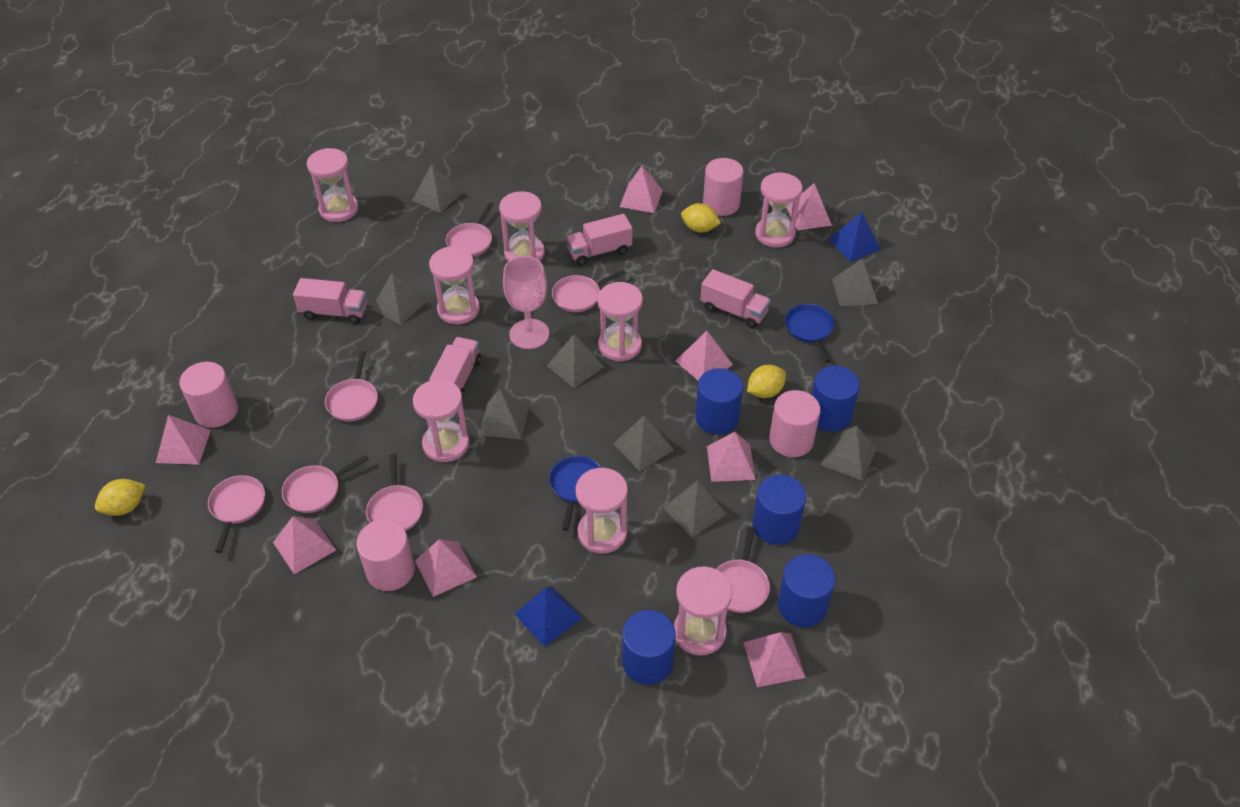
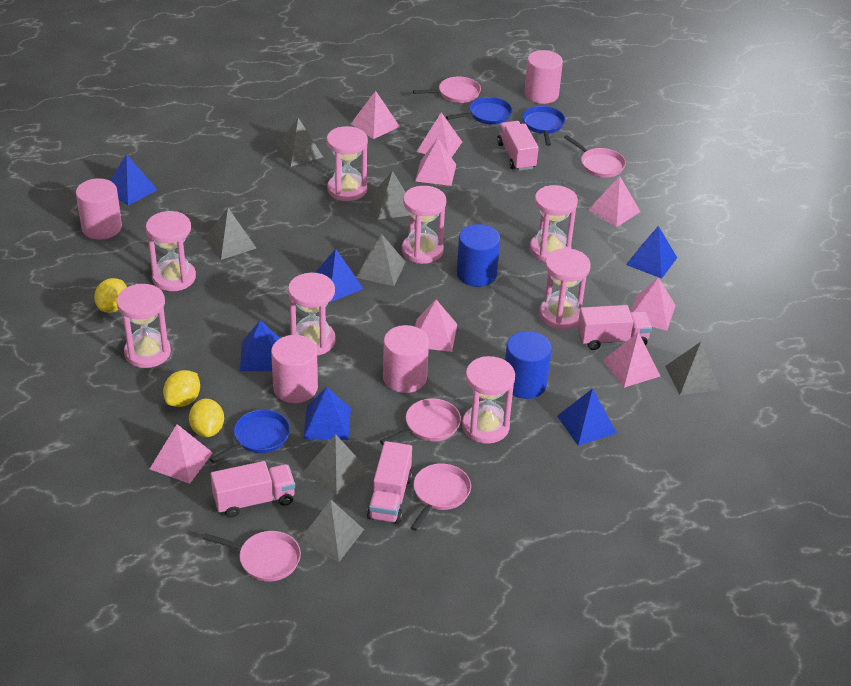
blue cylinder: 5 -> 2
blue pan: 2 -> 3
blue pyramid: 2 -> 6
grey pyramid: 8 -> 7
pink goblet: 1 -> 0
pink pan: 7 -> 5

